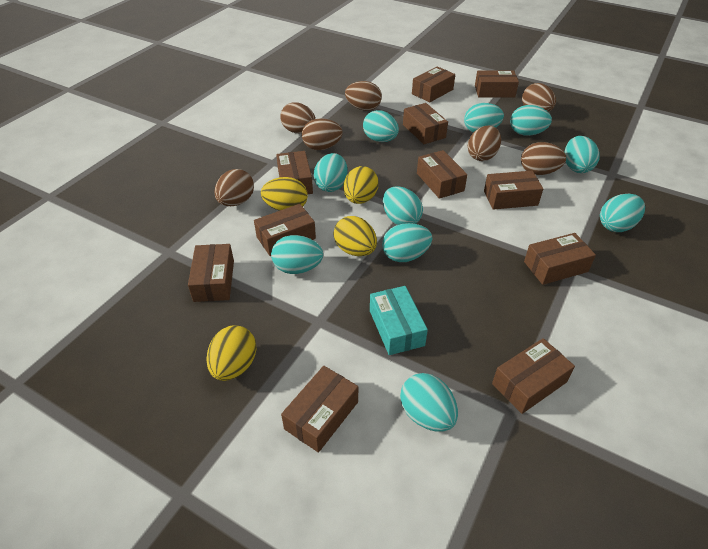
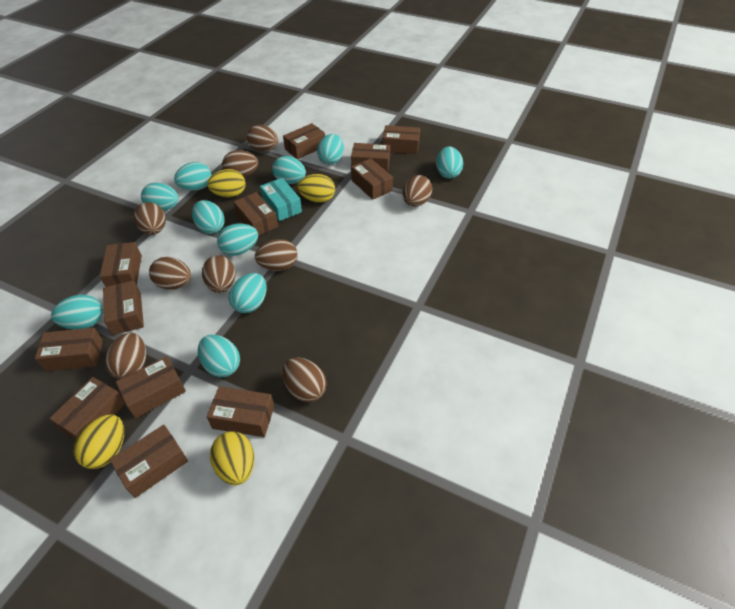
brown box: 11 -> 12
brown egg: 7 -> 9

